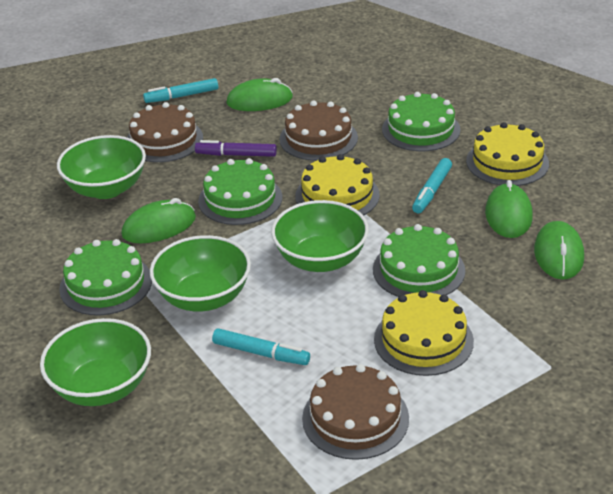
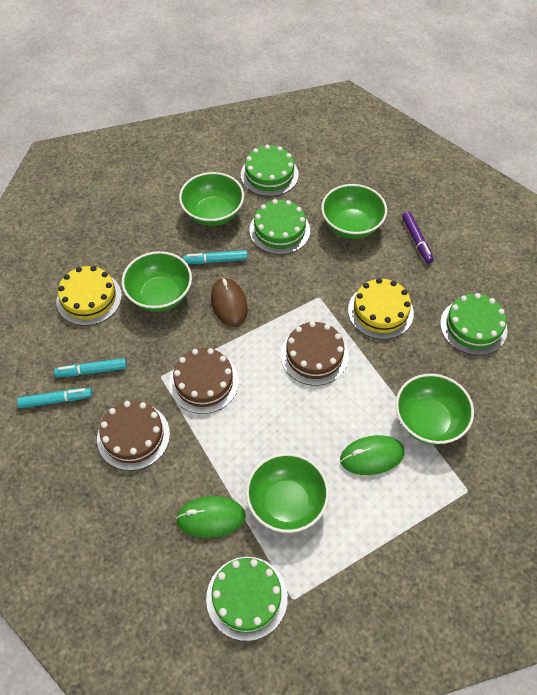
brown mouse: 0 -> 1
green bowl: 4 -> 5
green mouse: 4 -> 2
yellow cake: 3 -> 2

